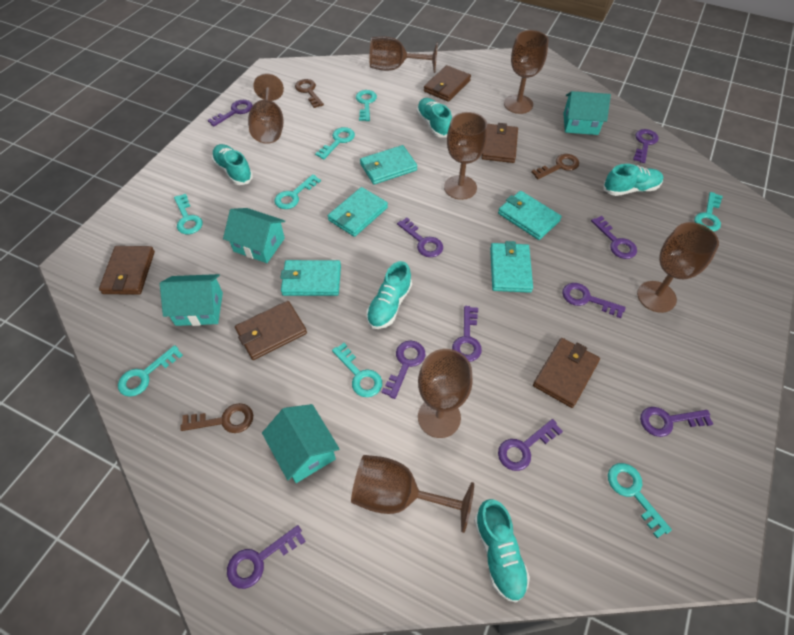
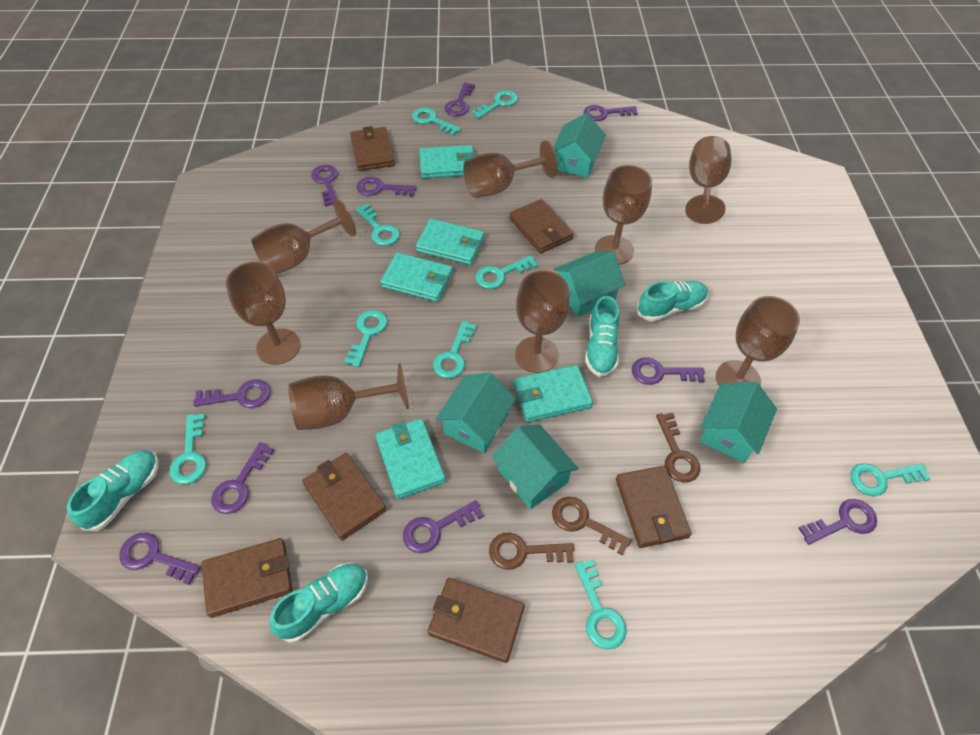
brown goblet: 7 -> 8
brown wallet: 5 -> 6
turquoise house: 4 -> 5
turquoise key: 8 -> 9
turquoise shoe: 5 -> 4

